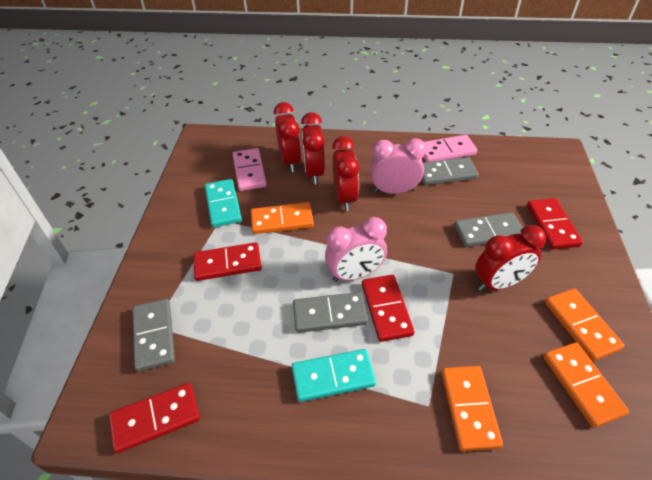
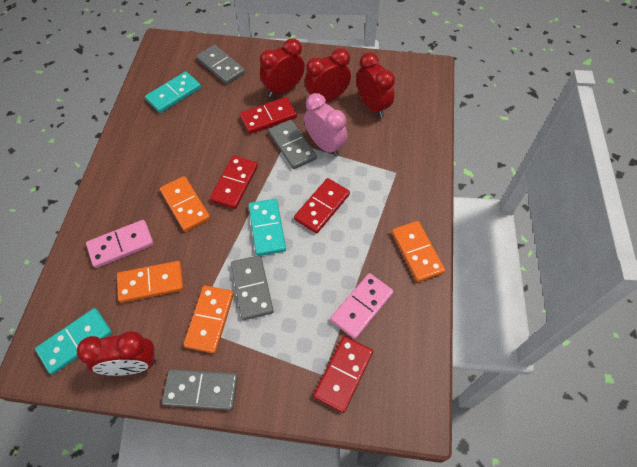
pink clock: 2 -> 1
turquoise domino: 2 -> 3

